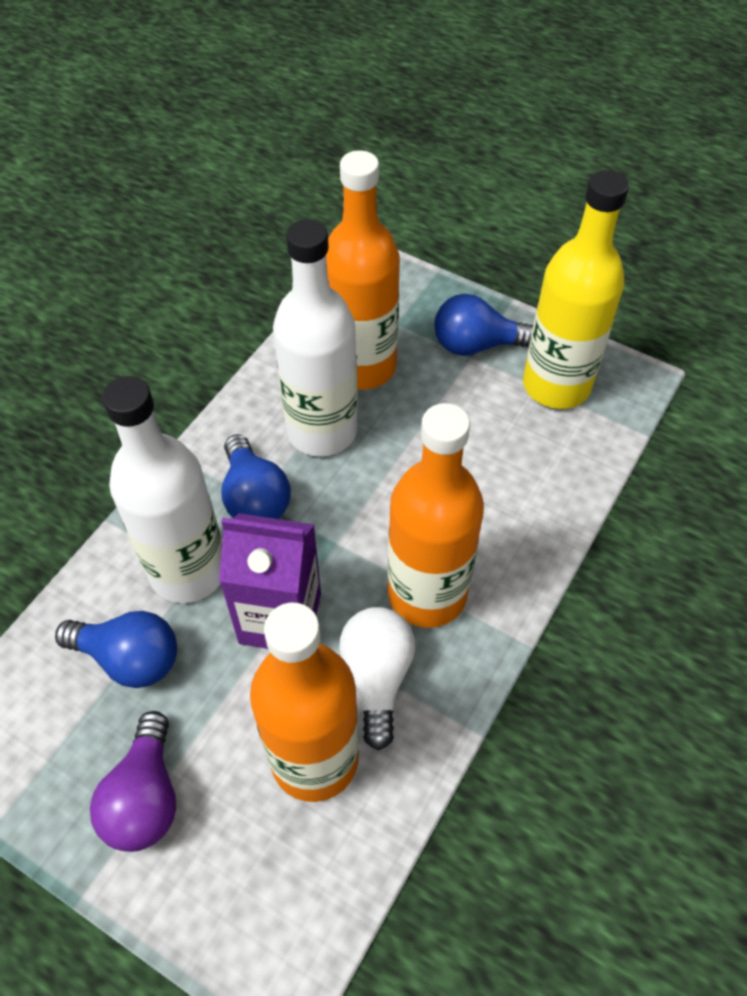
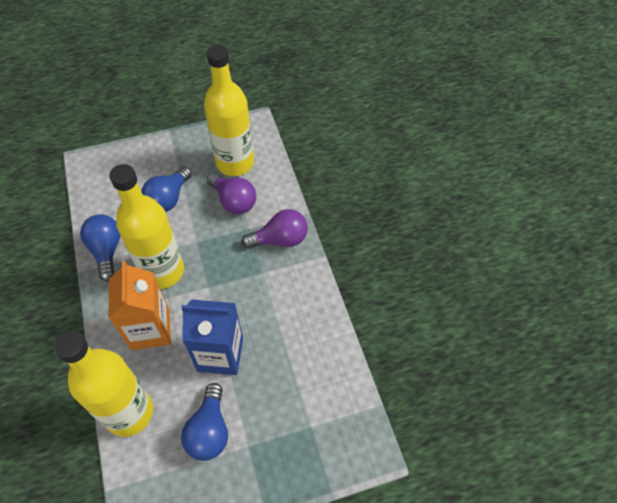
blue carton: 0 -> 1
orange bottle: 3 -> 0
orange carton: 0 -> 1
purple carton: 1 -> 0
purple light bulb: 1 -> 2
white bottle: 2 -> 0
white light bulb: 1 -> 0
yellow bottle: 1 -> 3

